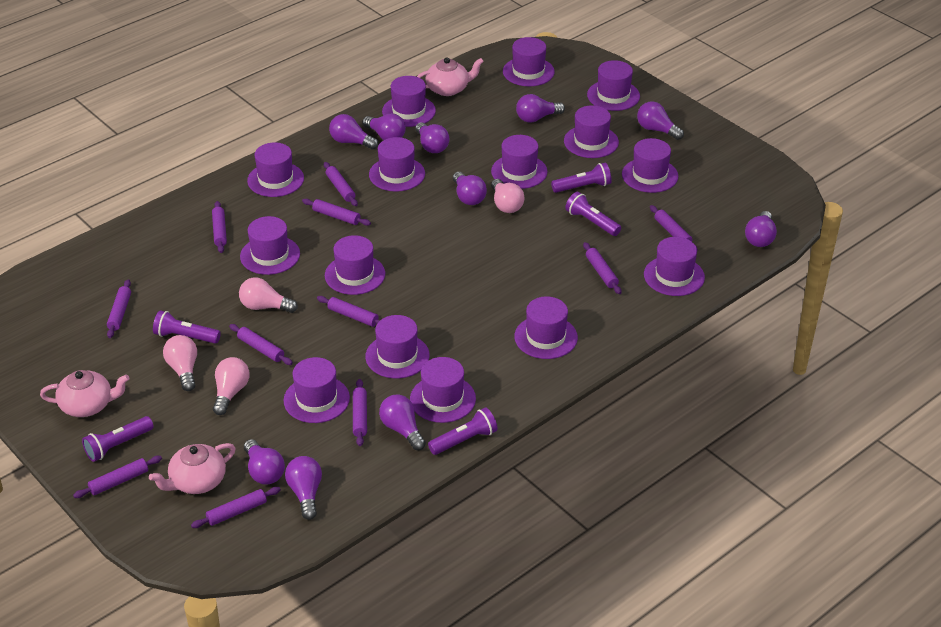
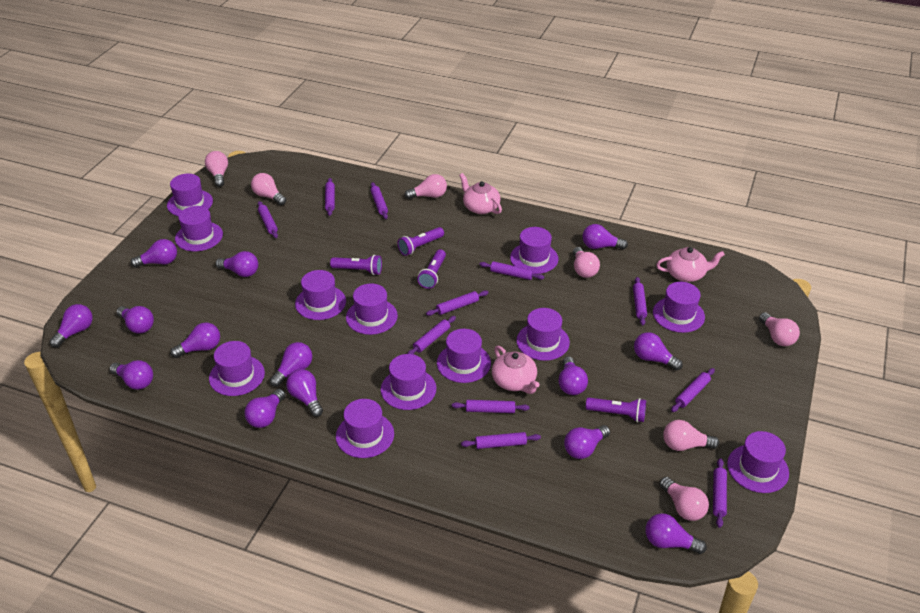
pink light bulb: 4 -> 7
purple flashlight: 5 -> 4
purple hat: 15 -> 12
purple light bulb: 10 -> 14

